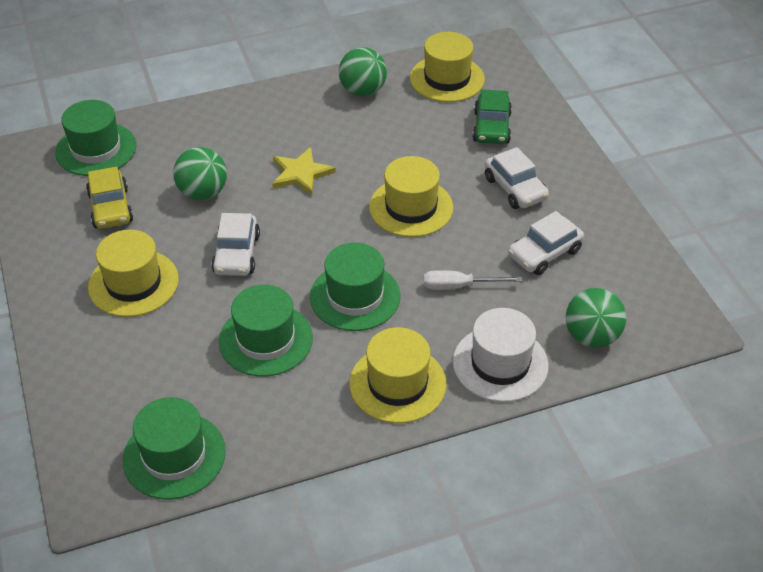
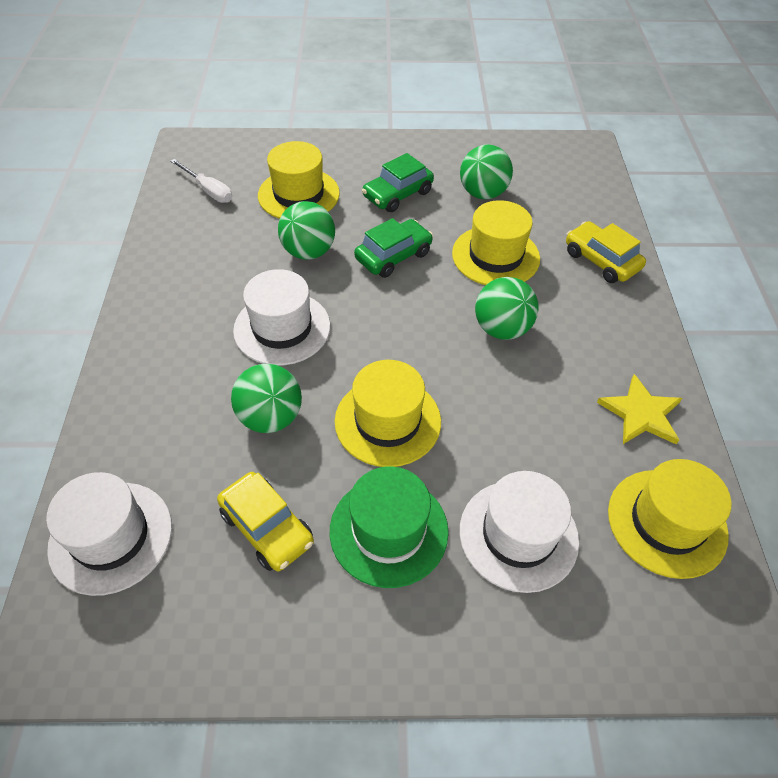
green ball: 3 -> 4
green car: 1 -> 2
green hat: 4 -> 1
white car: 3 -> 0
white hat: 1 -> 3
yellow car: 1 -> 2

